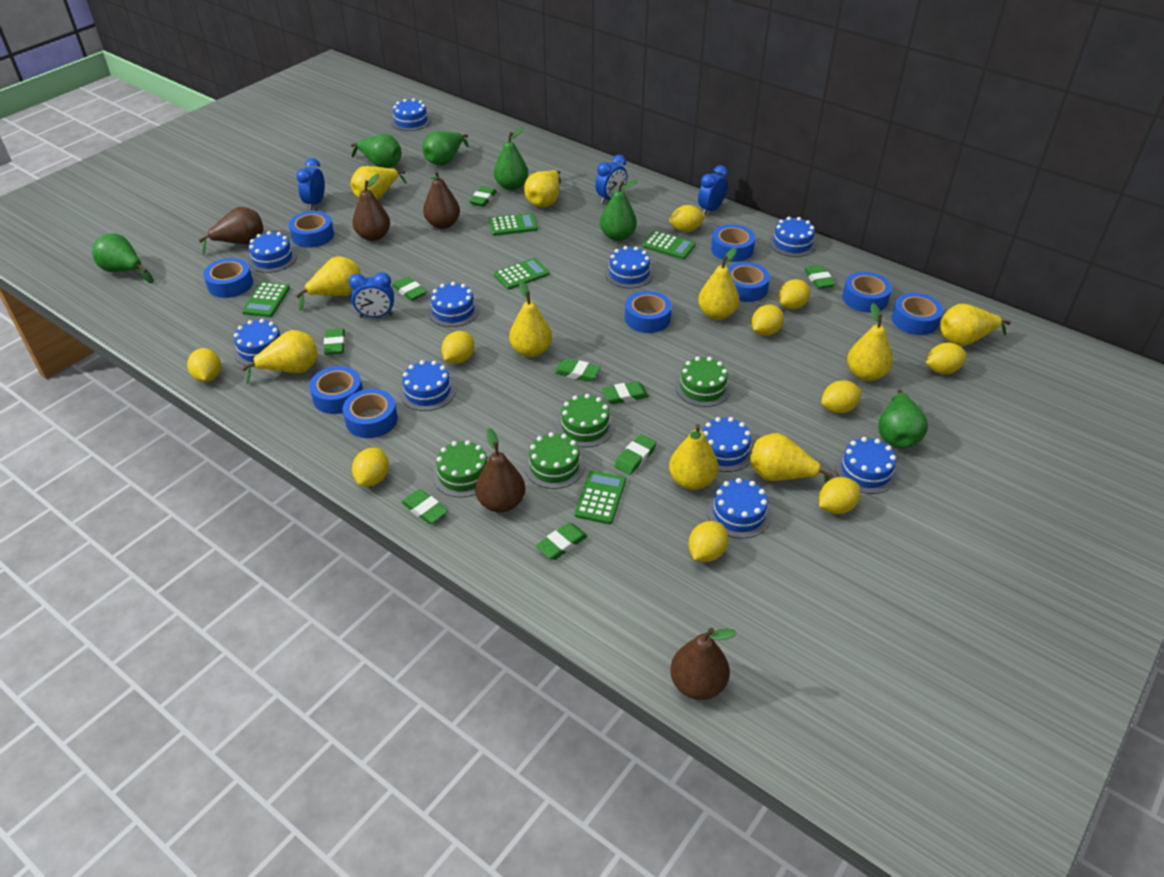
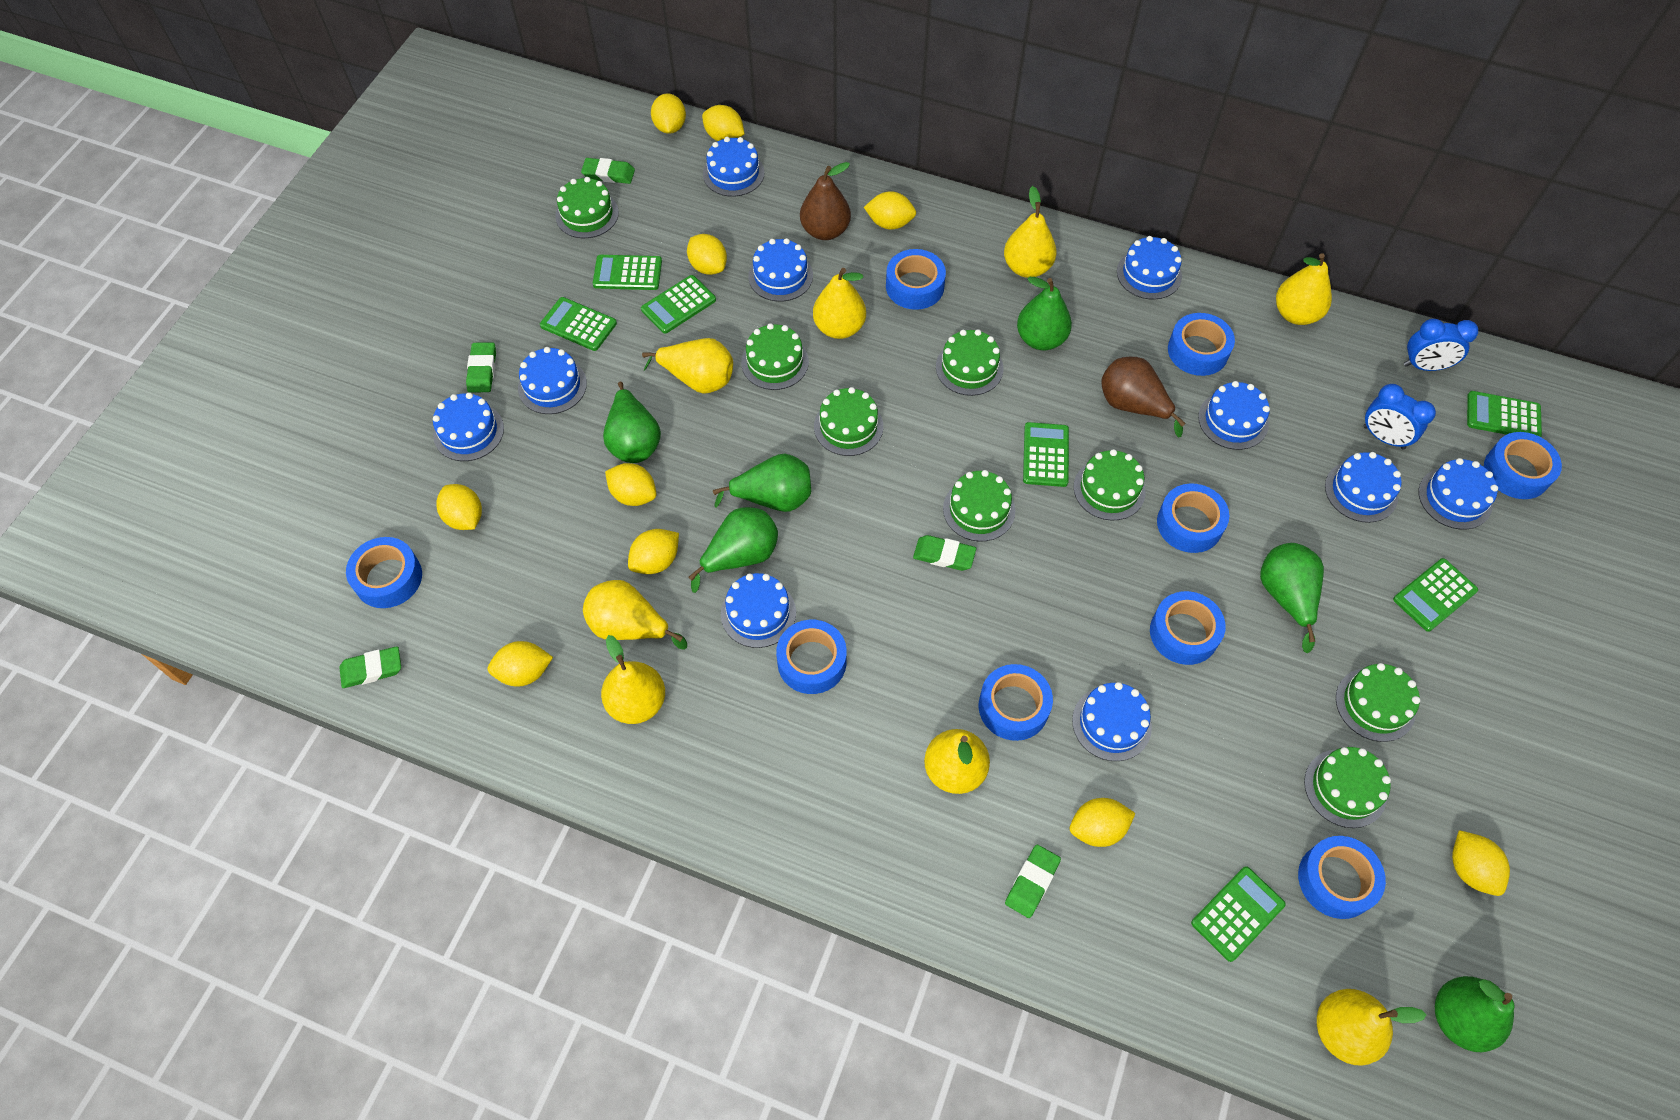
blue clock: 4 -> 2
brown pear: 5 -> 2
green cake: 4 -> 8
green calculator: 5 -> 7
green eraser: 9 -> 5
yellow pear: 10 -> 8

